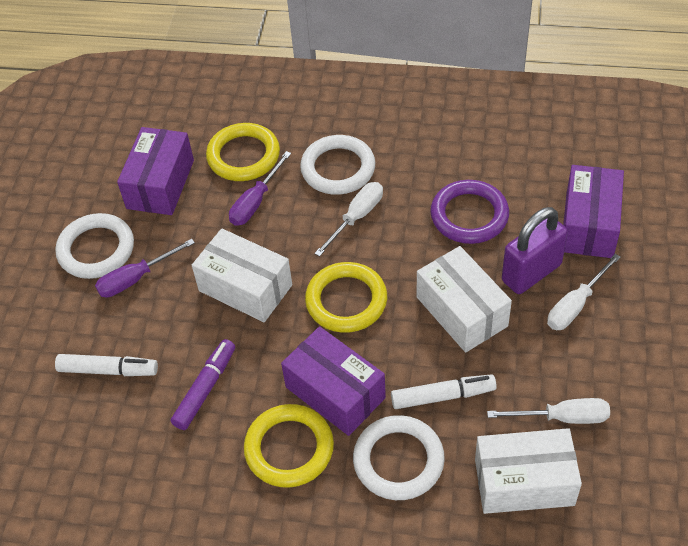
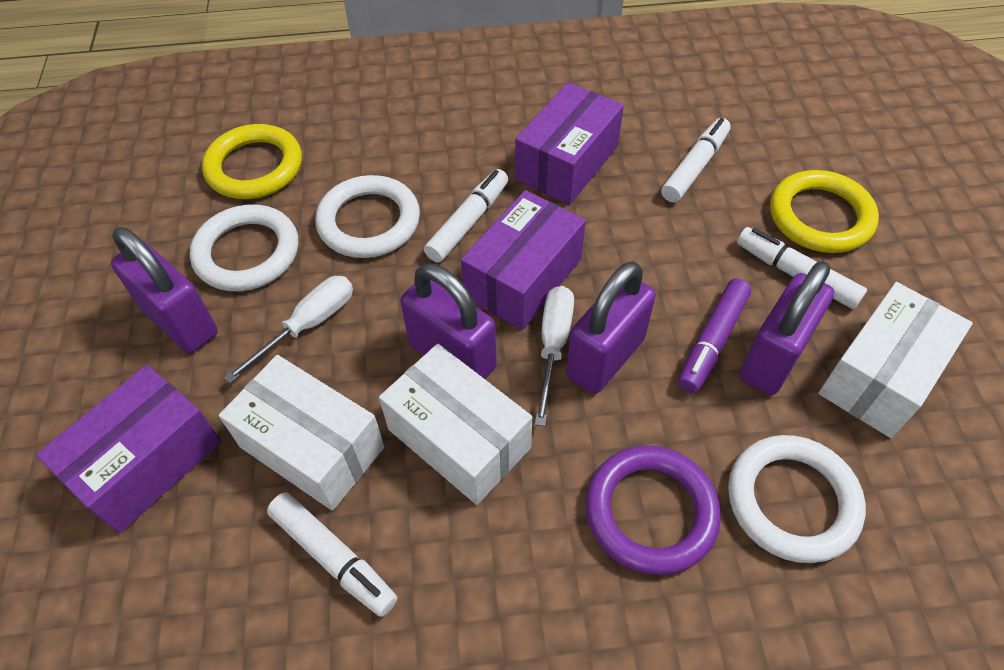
purple padlock: 1 -> 4
purple screwdriver: 2 -> 0
white marker: 2 -> 4
white screwdriver: 3 -> 2
yellow ring: 3 -> 2

